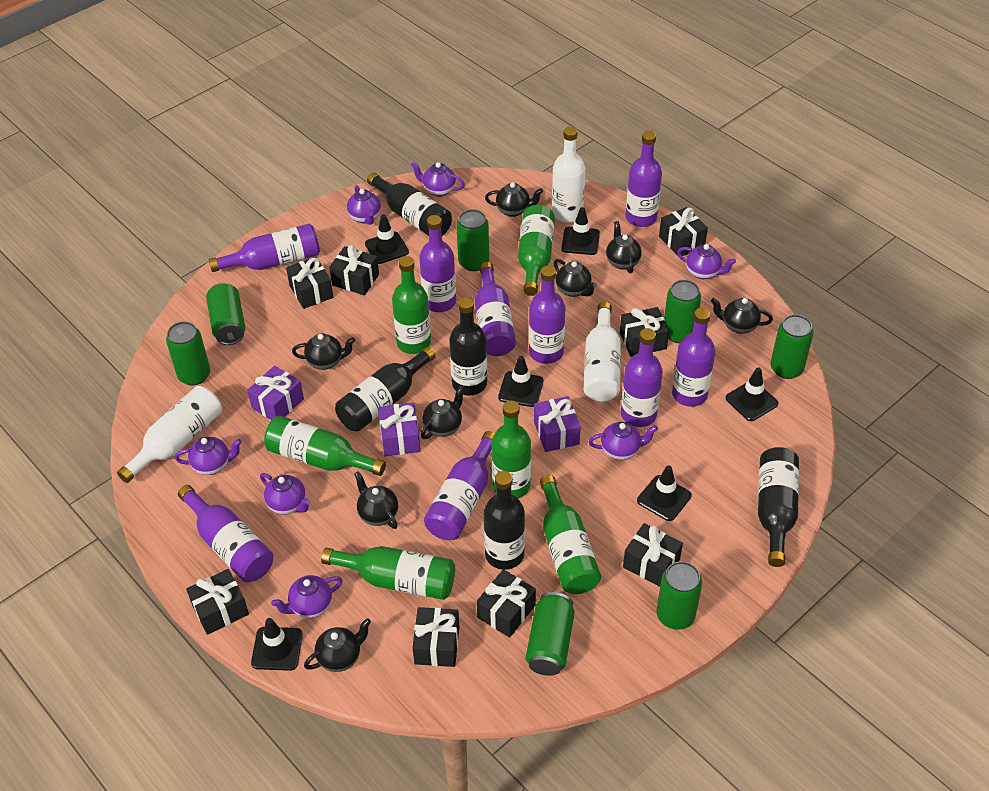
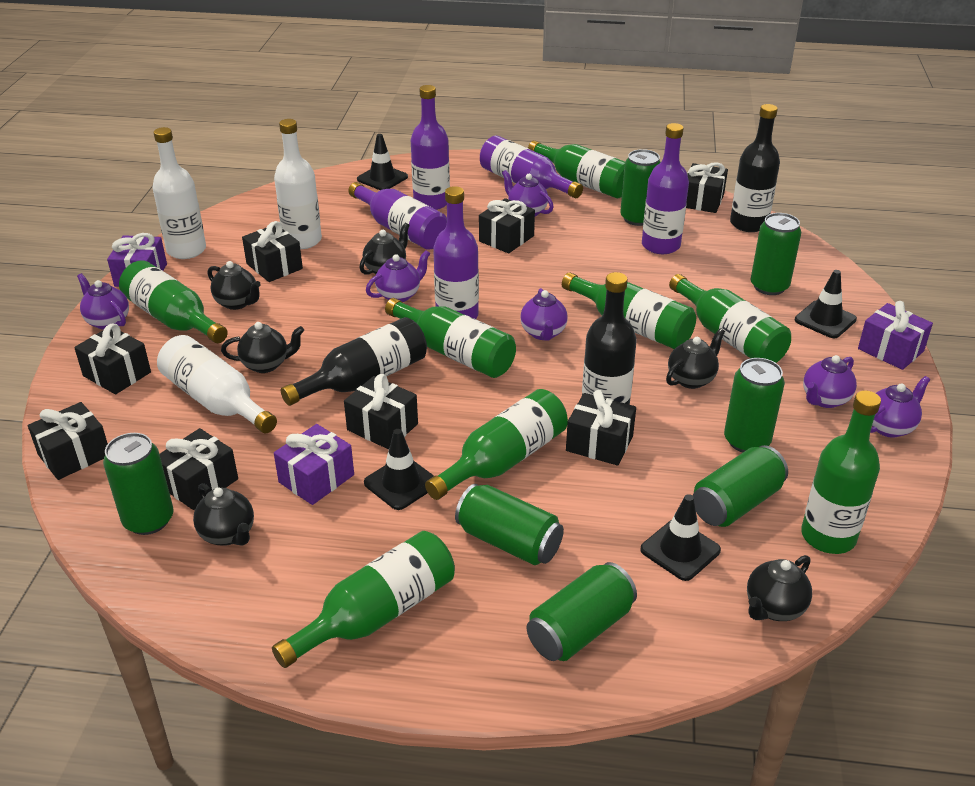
black bottle: 5 -> 3
black teapot: 8 -> 6
black traffic cone: 6 -> 4
green bottle: 6 -> 8
purple bottle: 9 -> 5
purple teapot: 7 -> 6

